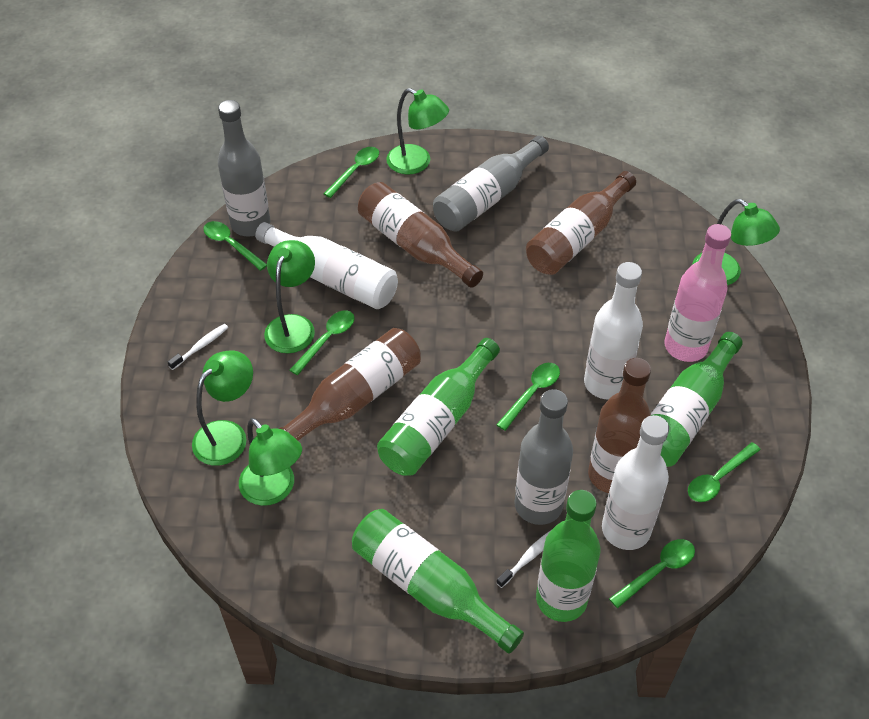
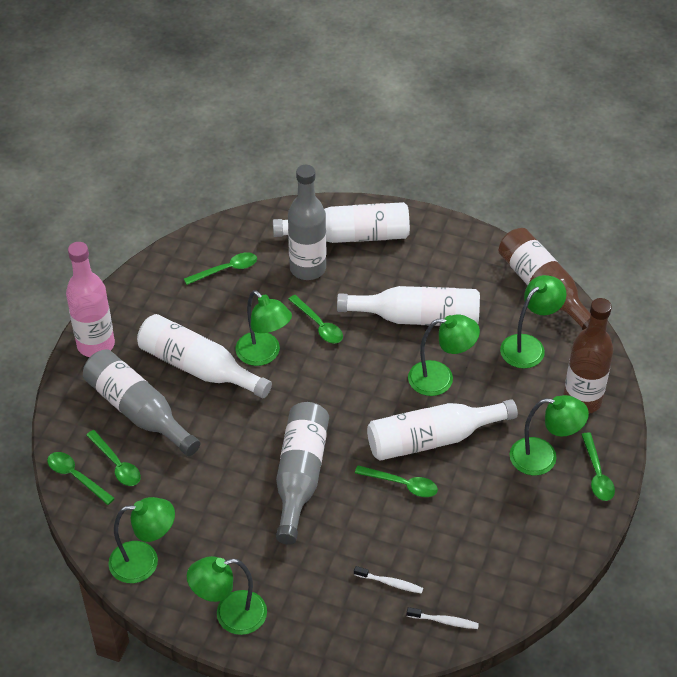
brown bottle: 4 -> 2
green bottle: 4 -> 0
green lamp: 5 -> 6
white bottle: 3 -> 4

